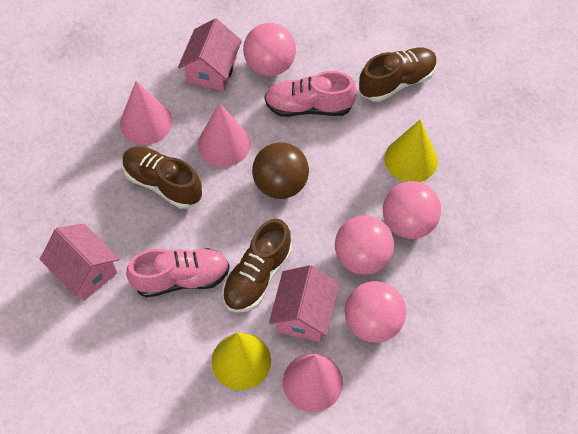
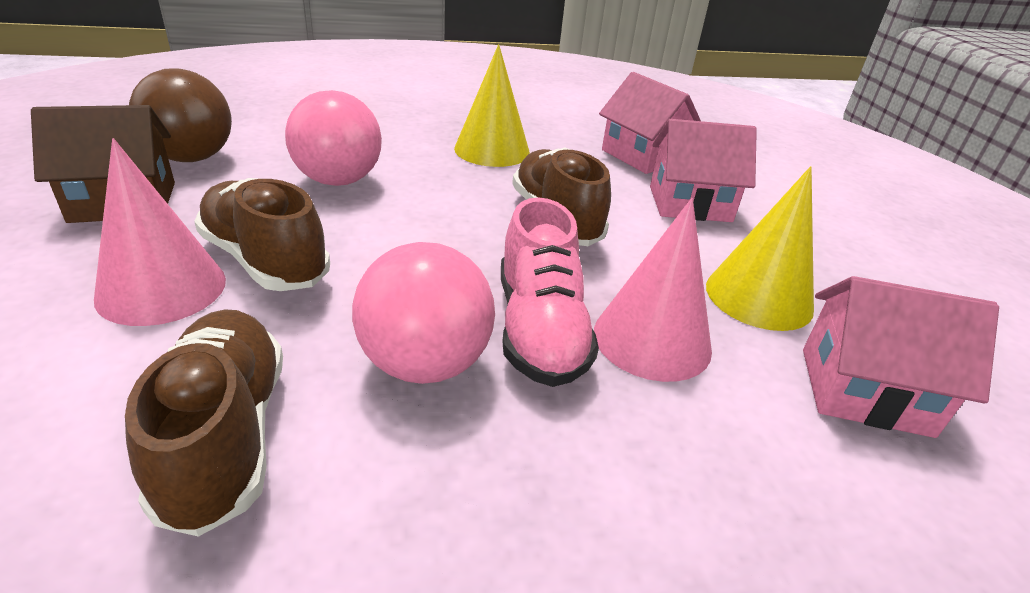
brown house: 0 -> 1
pink ball: 4 -> 2
pink cone: 3 -> 2
pink shoe: 2 -> 1

